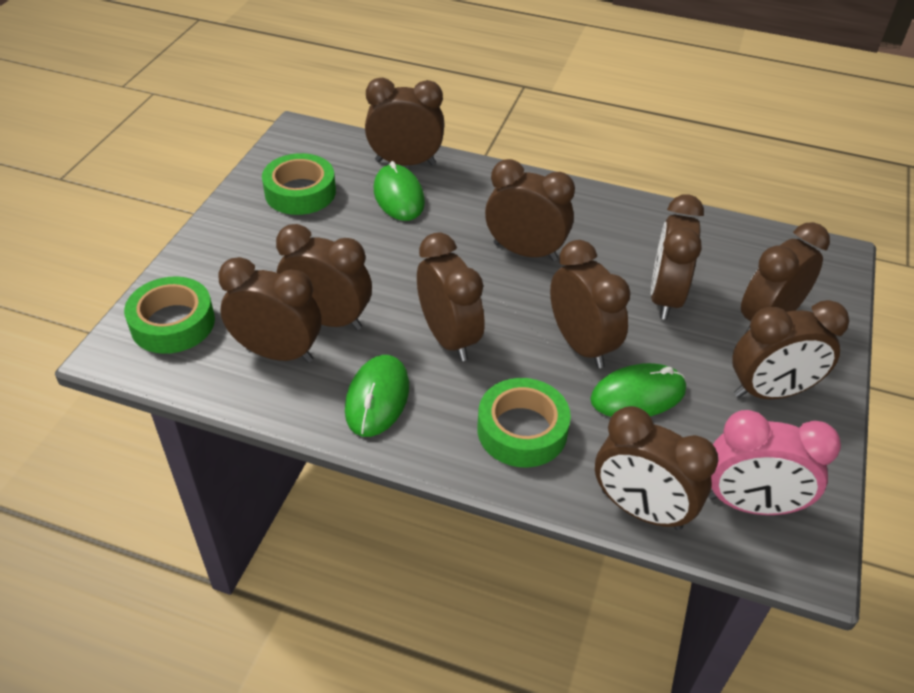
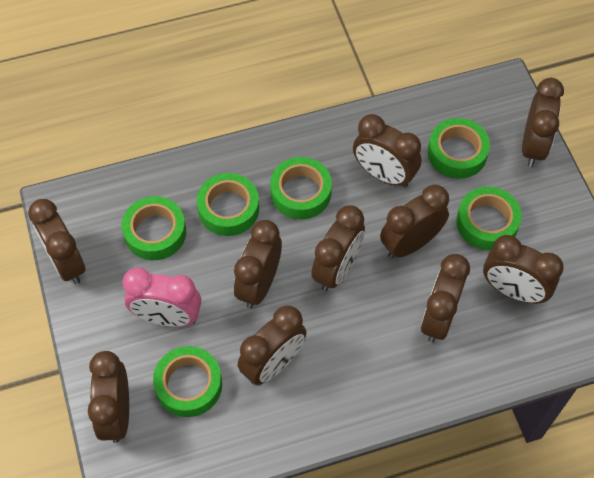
green mouse: 3 -> 0
green tape: 3 -> 6

